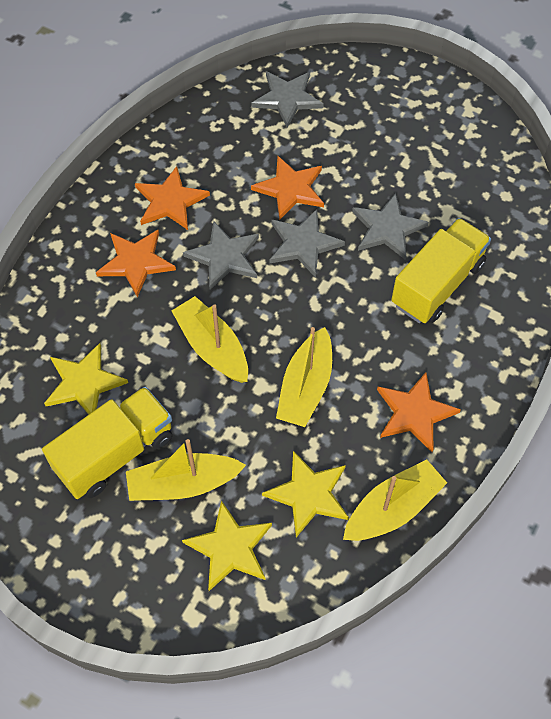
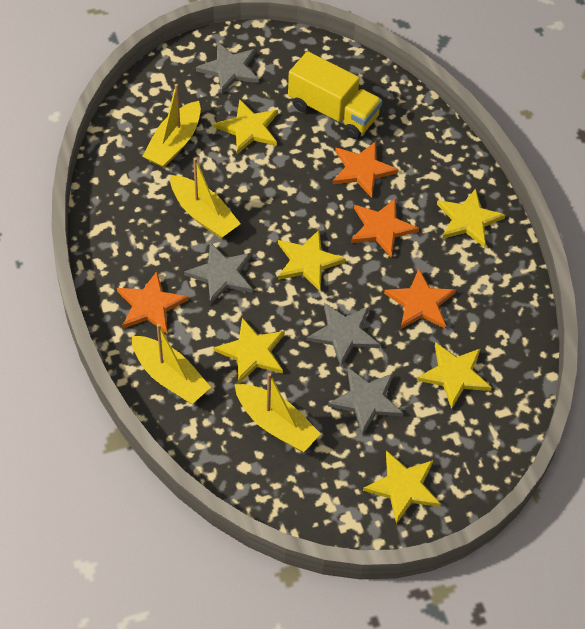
yellow star: 3 -> 6
yellow truck: 2 -> 1

